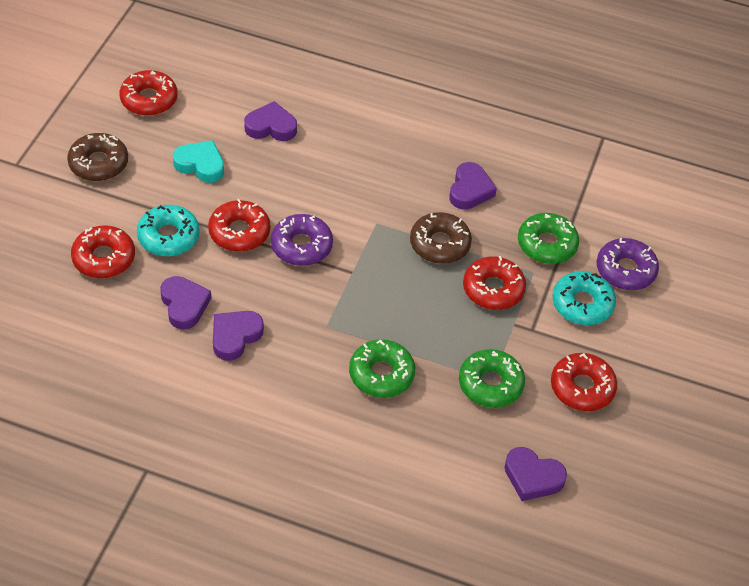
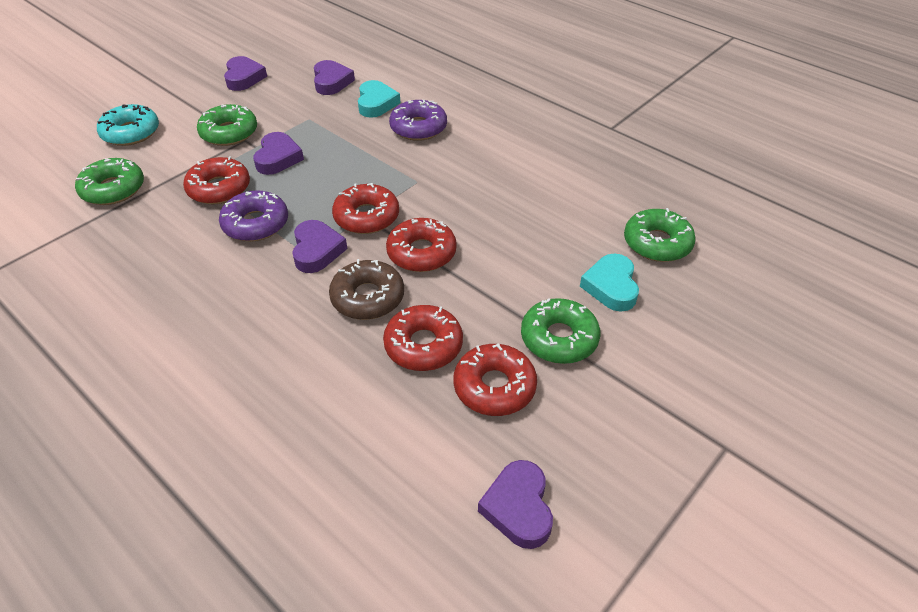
brown donut: 2 -> 1
green donut: 3 -> 4
turquoise donut: 2 -> 1
turquoise heart: 1 -> 2

